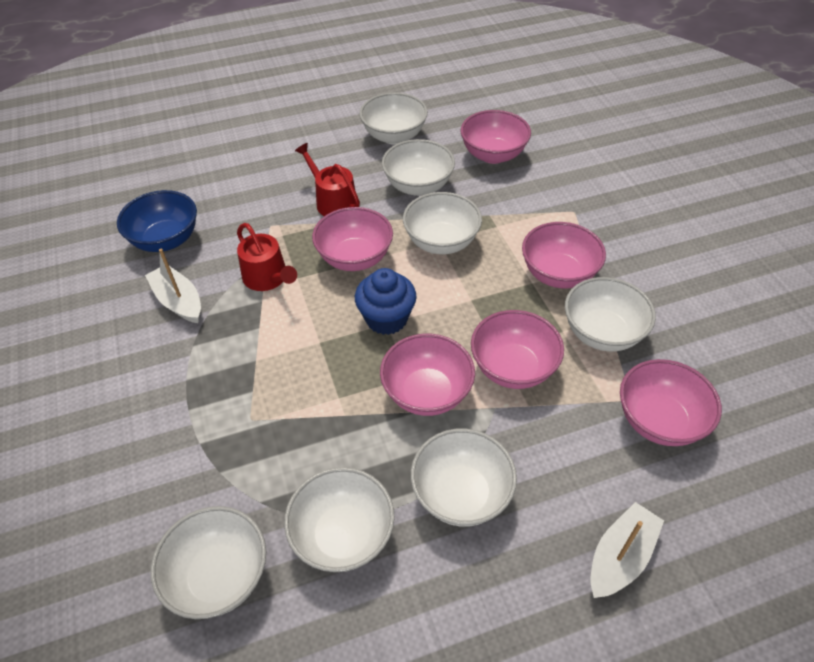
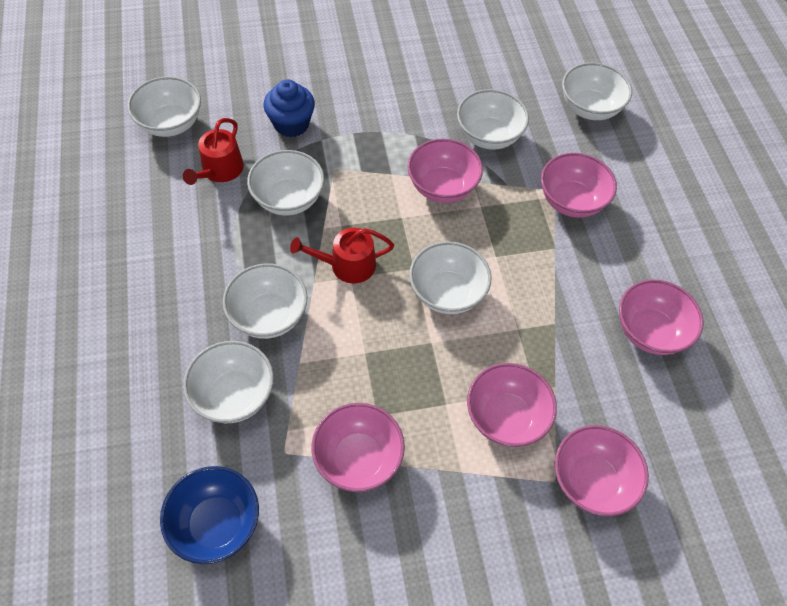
white boat: 2 -> 0

